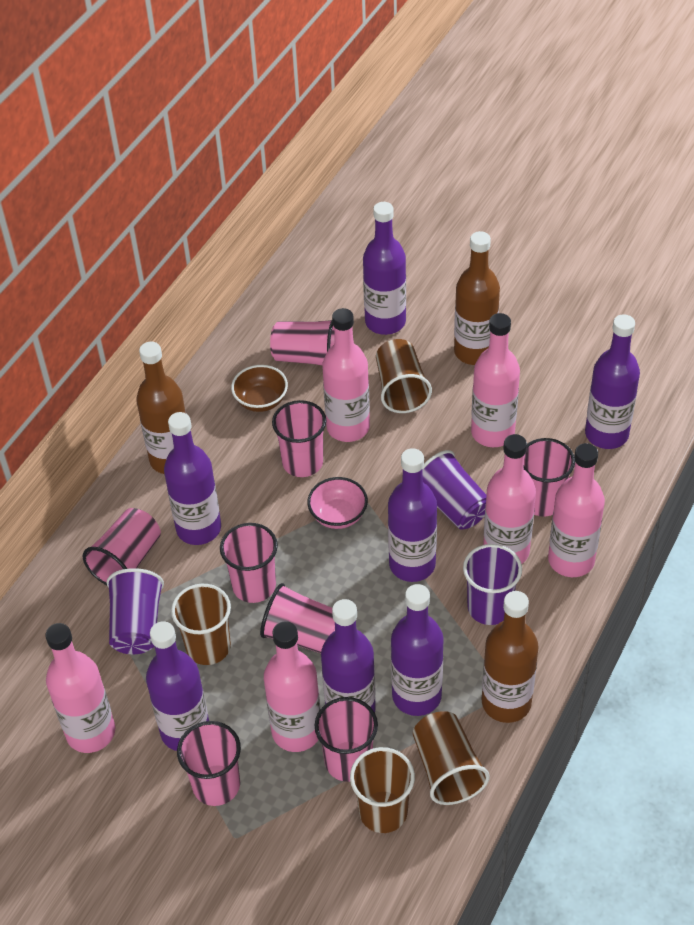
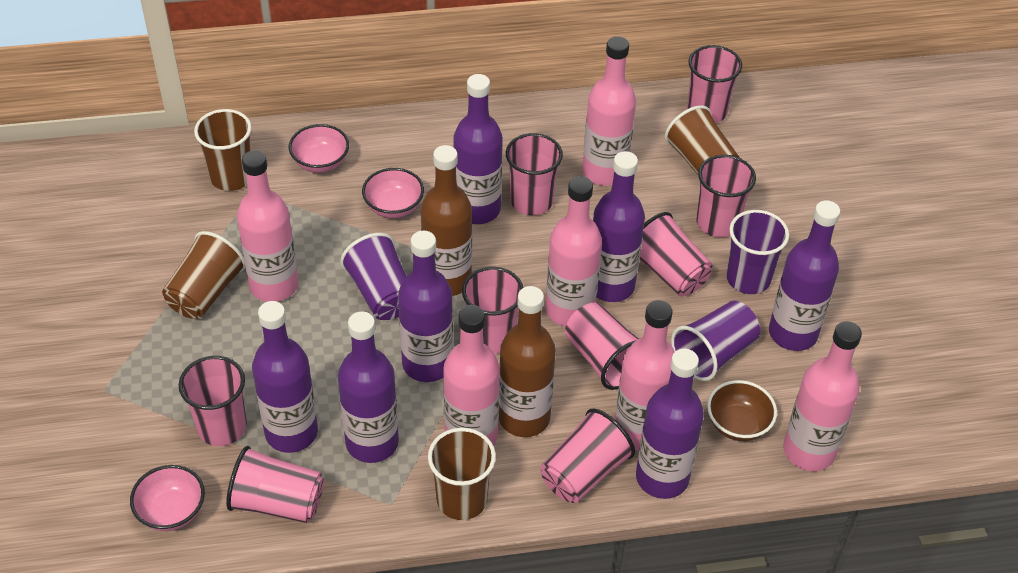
brown bottle: 3 -> 2
pink bowl: 1 -> 3
pink cup: 8 -> 9

